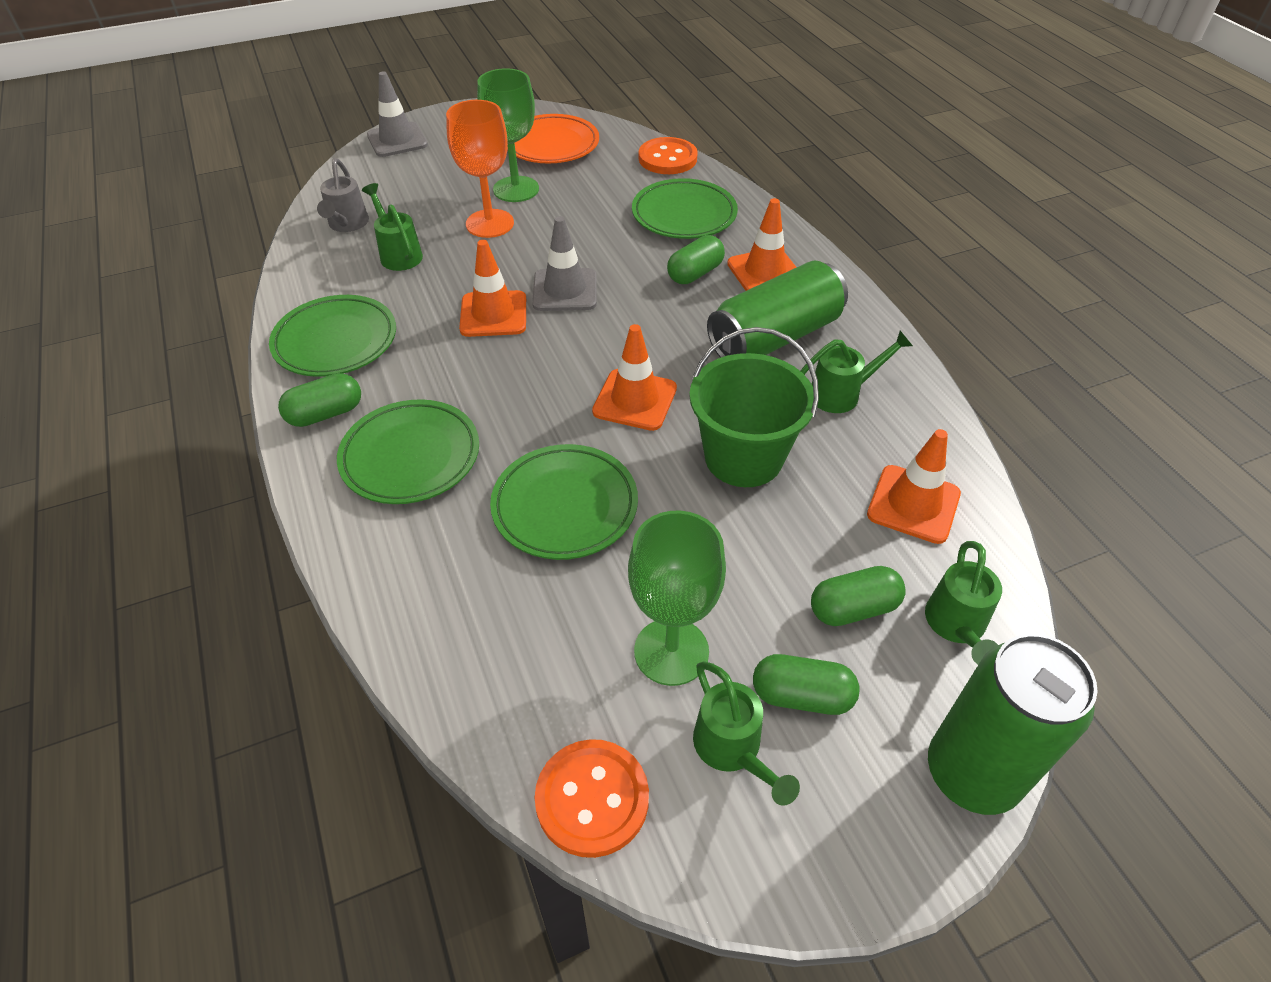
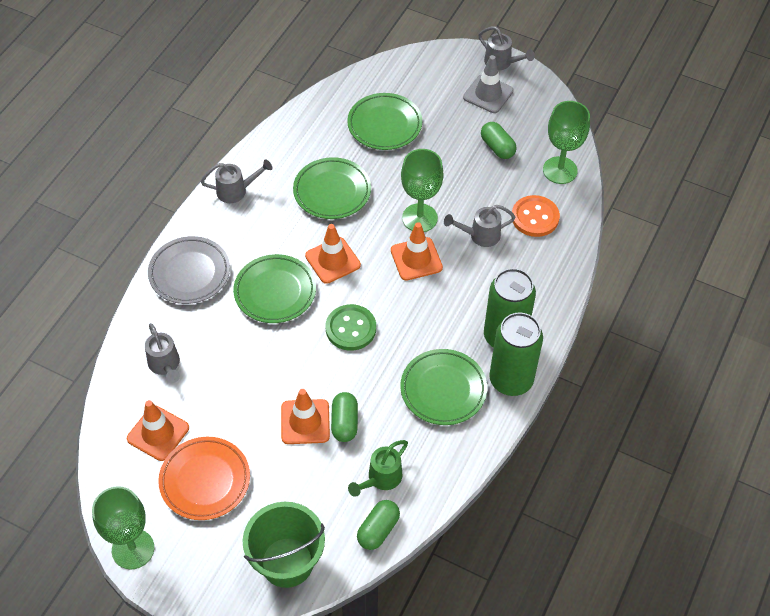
green button: 0 -> 1
green capsule: 4 -> 3
green goblet: 2 -> 3
green watering can: 4 -> 1
grey plate: 0 -> 1
grey traffic cone: 2 -> 1
grey watering can: 1 -> 4
orange button: 2 -> 1
orange goblet: 1 -> 0

